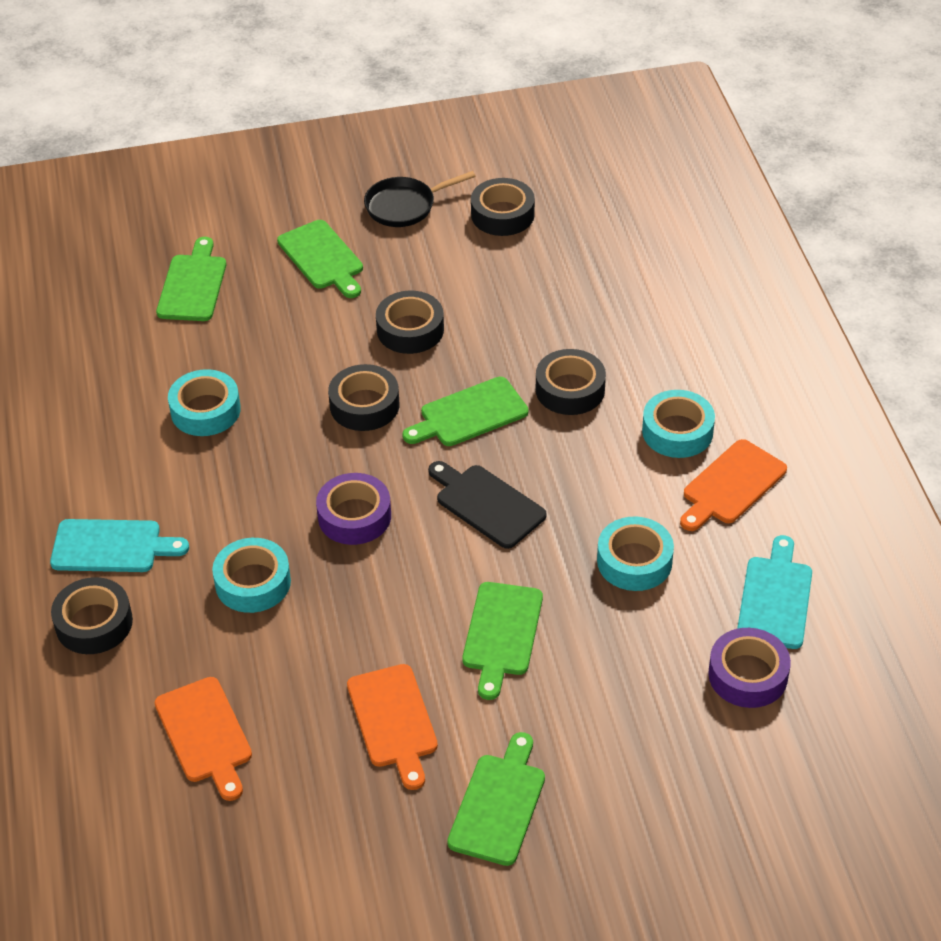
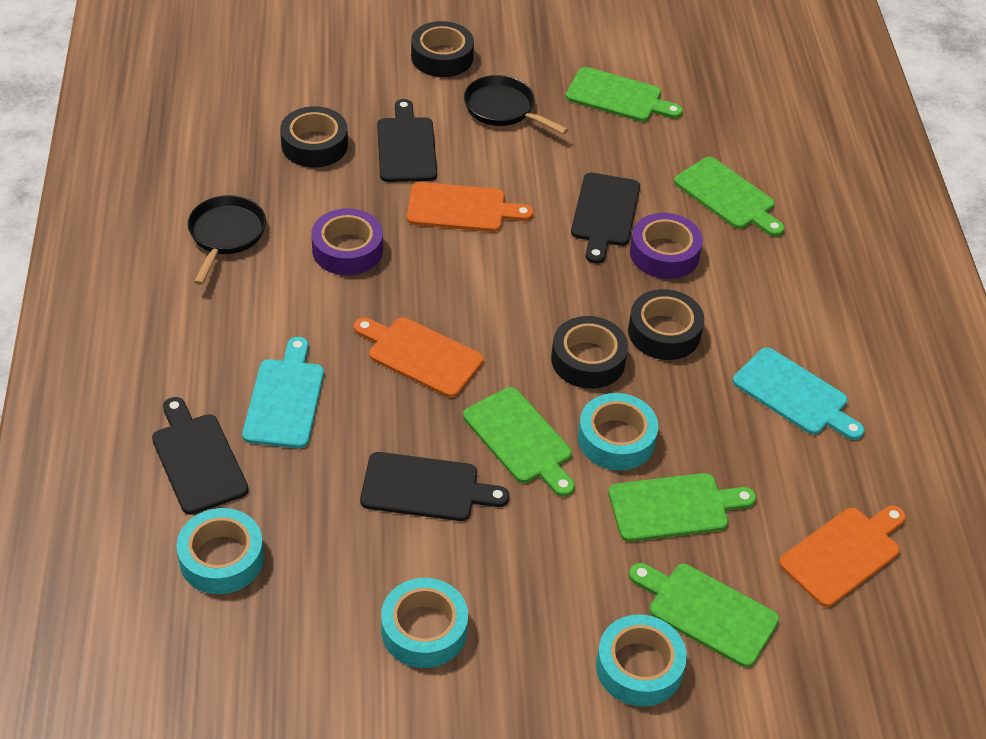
black cutting board: 1 -> 4
black pan: 1 -> 2
black tape: 5 -> 4

